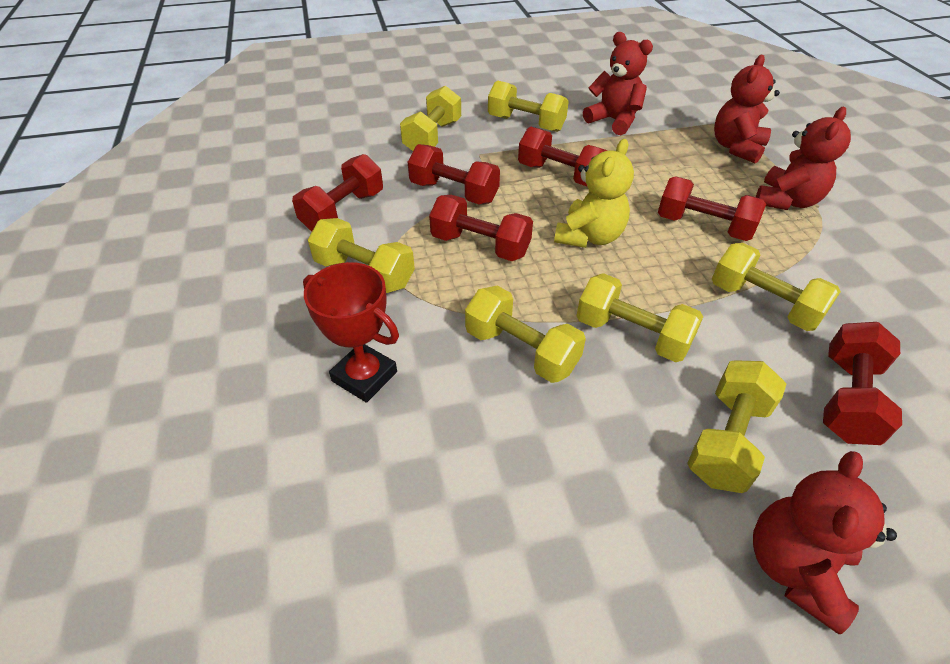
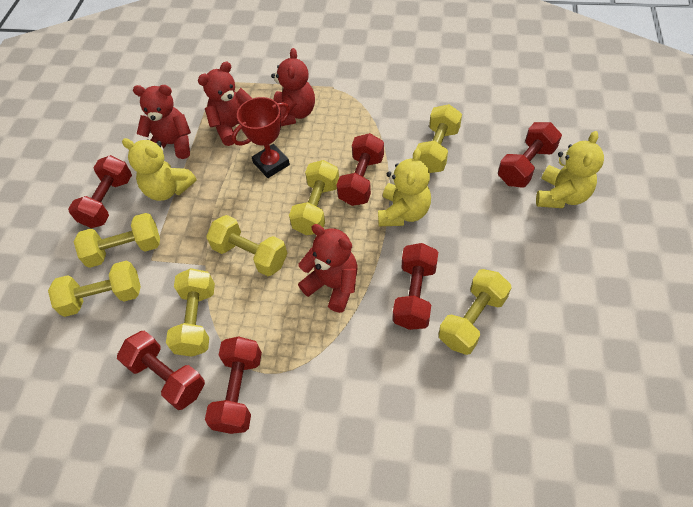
yellow teddy bear: 1 -> 3

